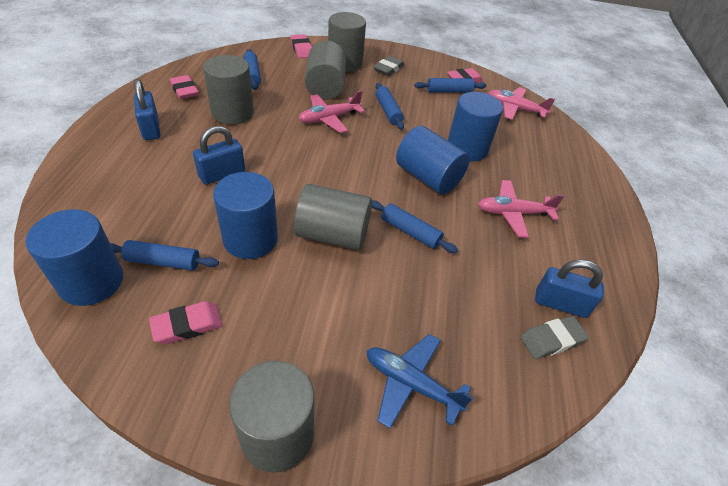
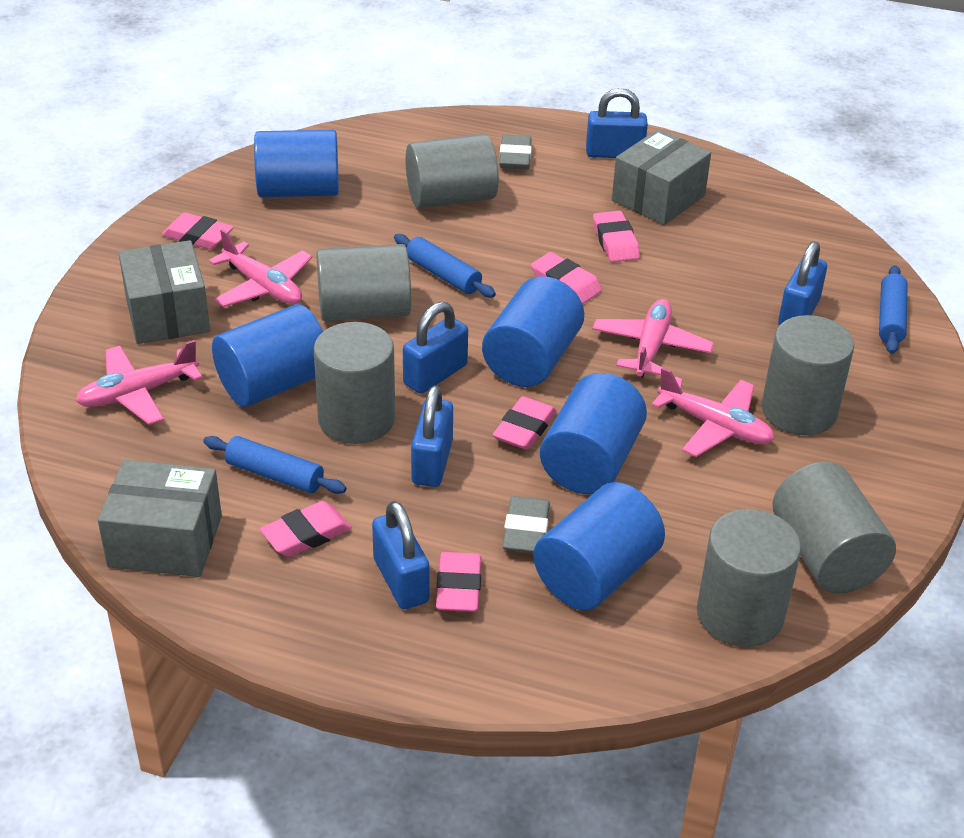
blue cylinder: 4 -> 5
blue padlock: 3 -> 5
blue plane: 1 -> 0
blue rolling pin: 5 -> 3
grey box: 0 -> 3
grey cylinder: 5 -> 6
pink eraser: 4 -> 6
pink plane: 3 -> 4

